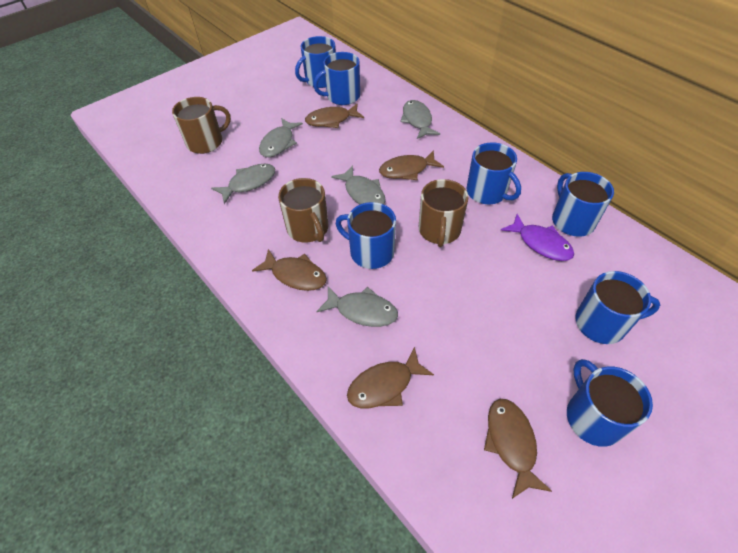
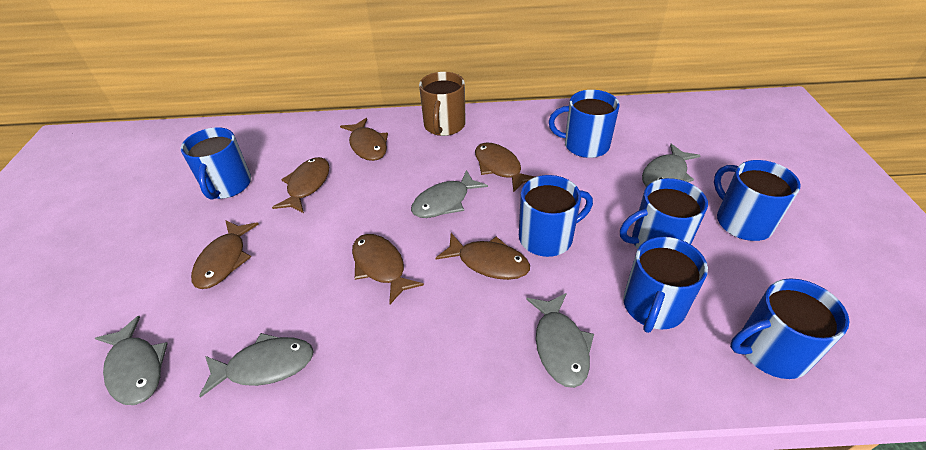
brown fish: 5 -> 6
brown mug: 3 -> 1
purple fish: 1 -> 0

